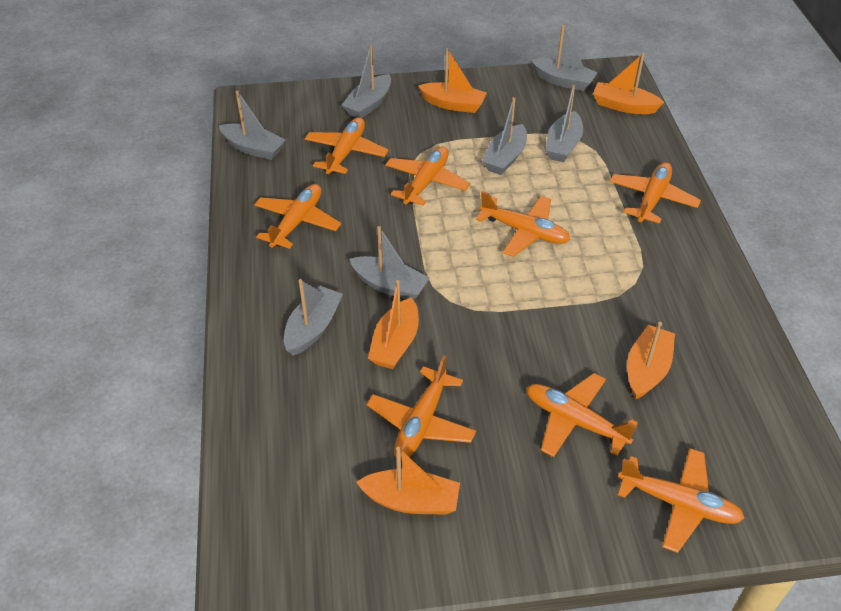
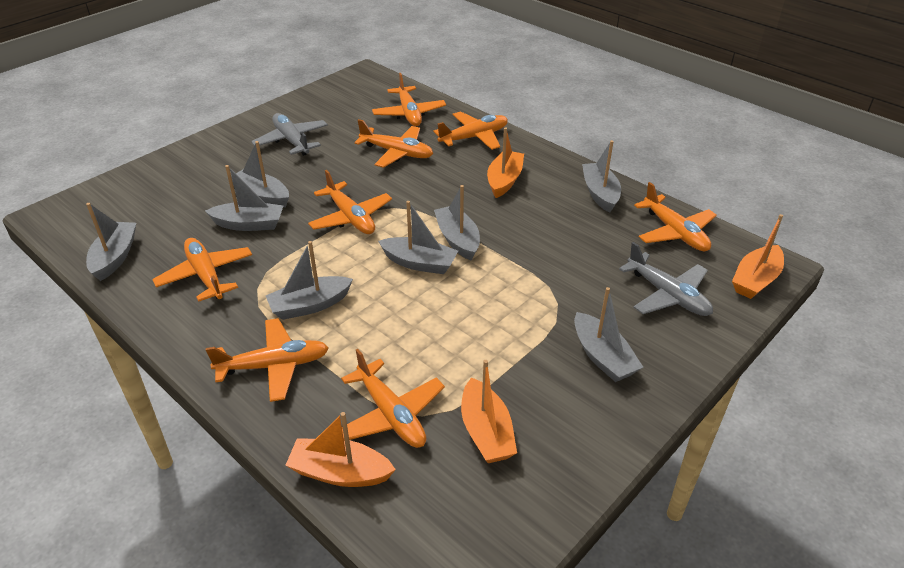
grey boat: 7 -> 8
grey plane: 0 -> 2
orange boat: 5 -> 4

